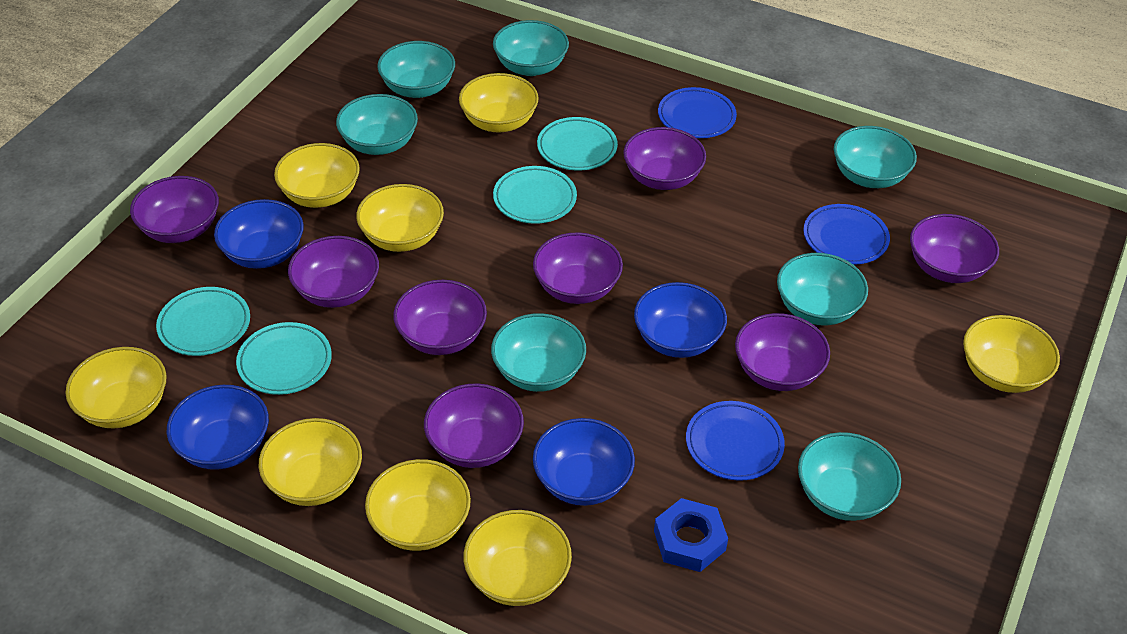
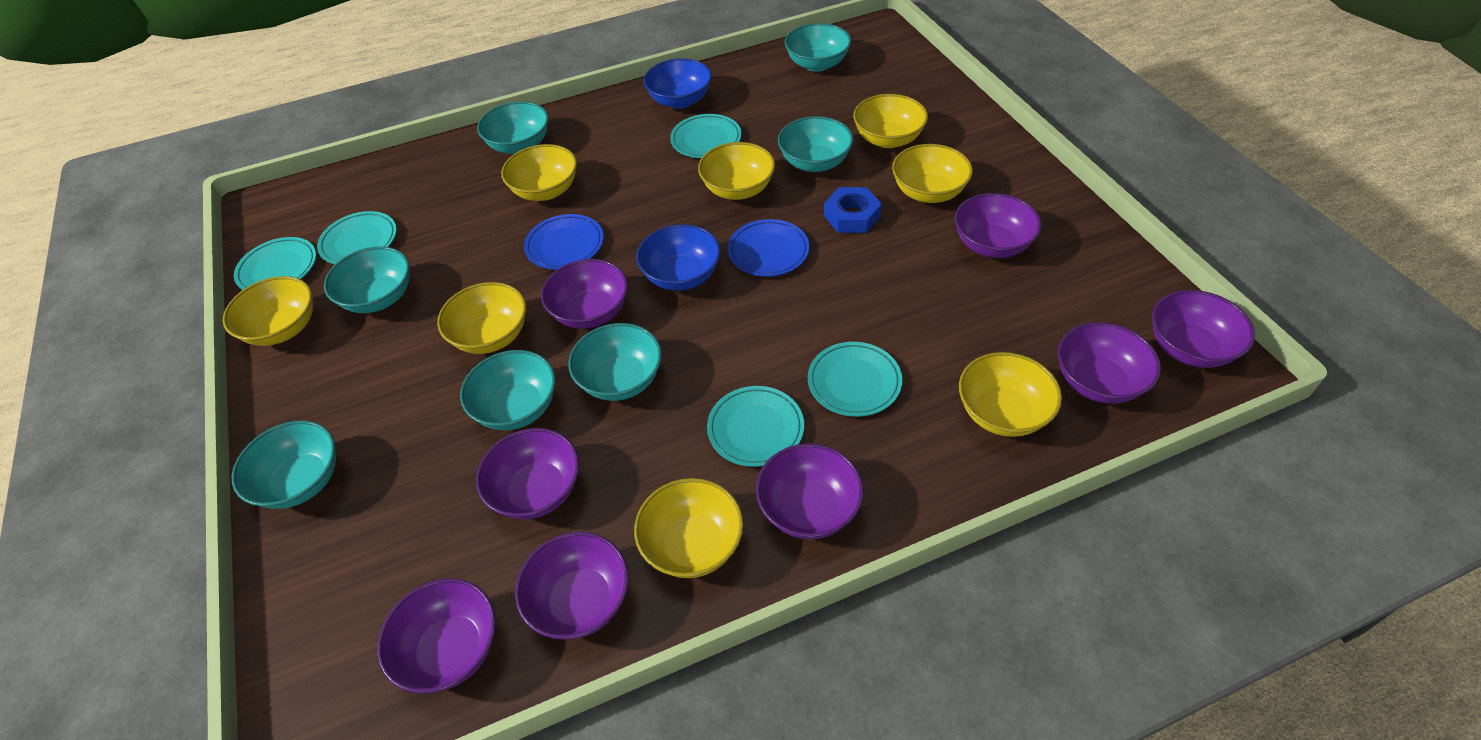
blue bowl: 4 -> 2
blue plate: 3 -> 2
turquoise plate: 4 -> 5

